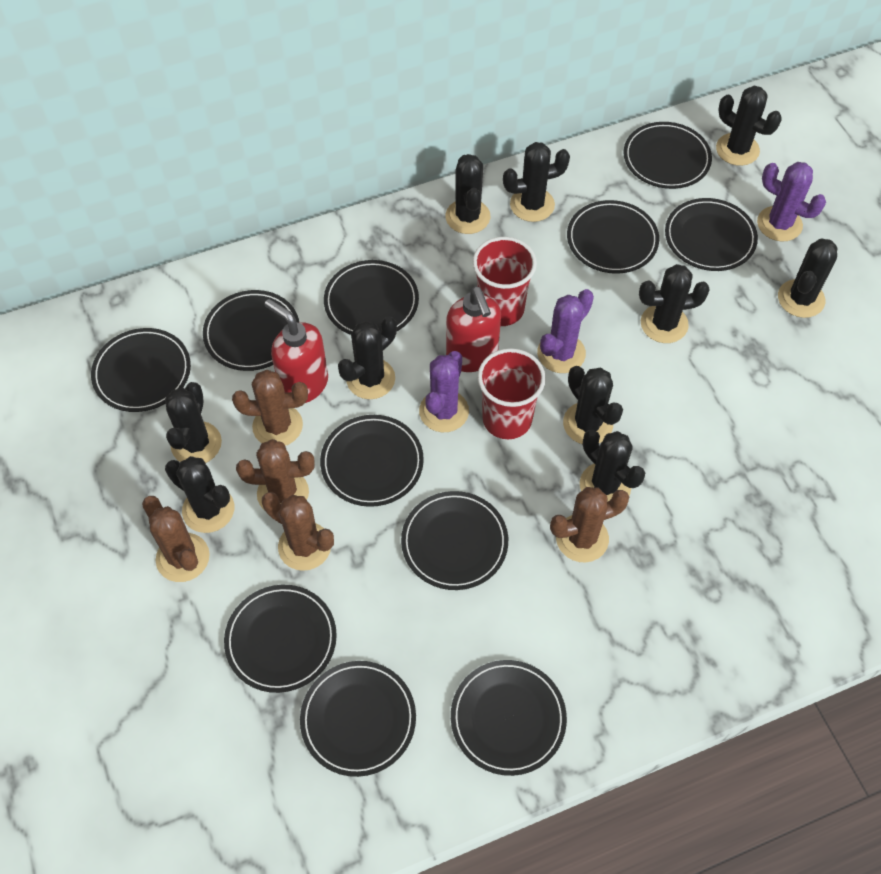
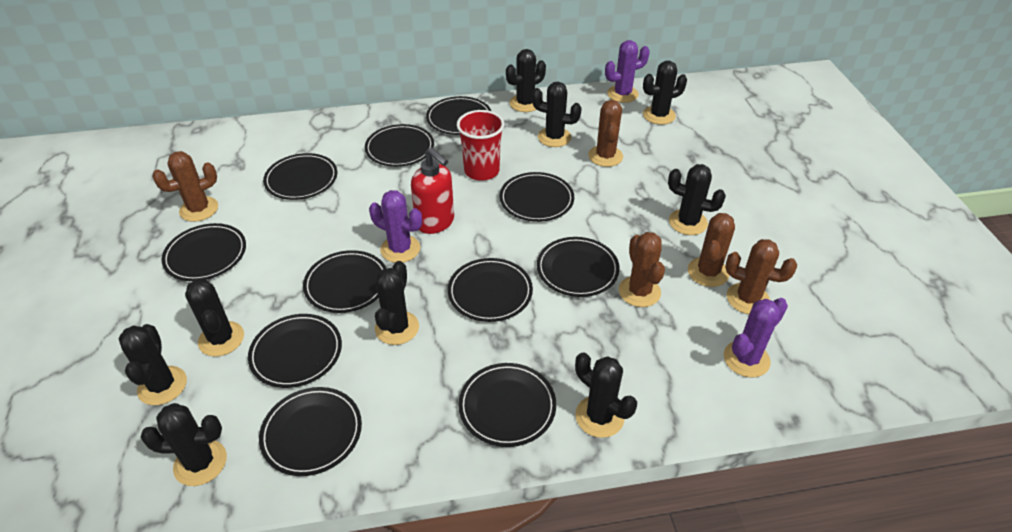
black cactus: 10 -> 9
red cup: 2 -> 1
red soap dispenser: 2 -> 1

